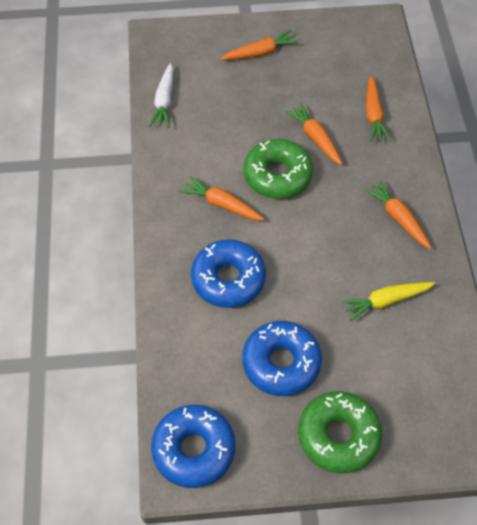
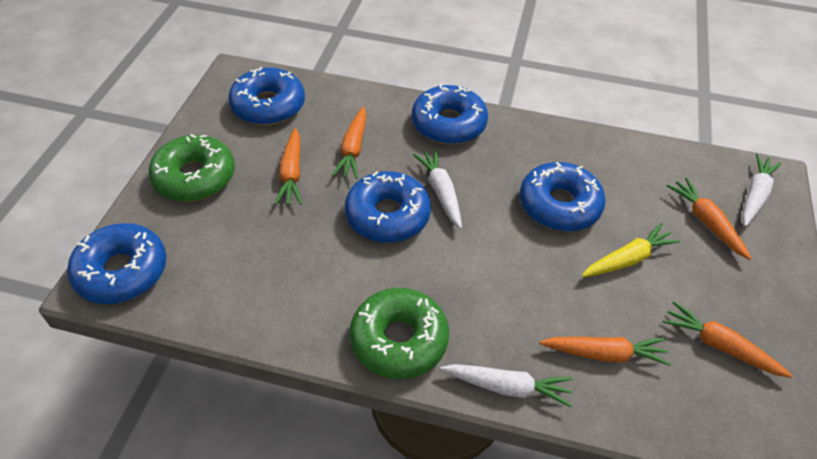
blue donut: 3 -> 5
white carrot: 1 -> 3

